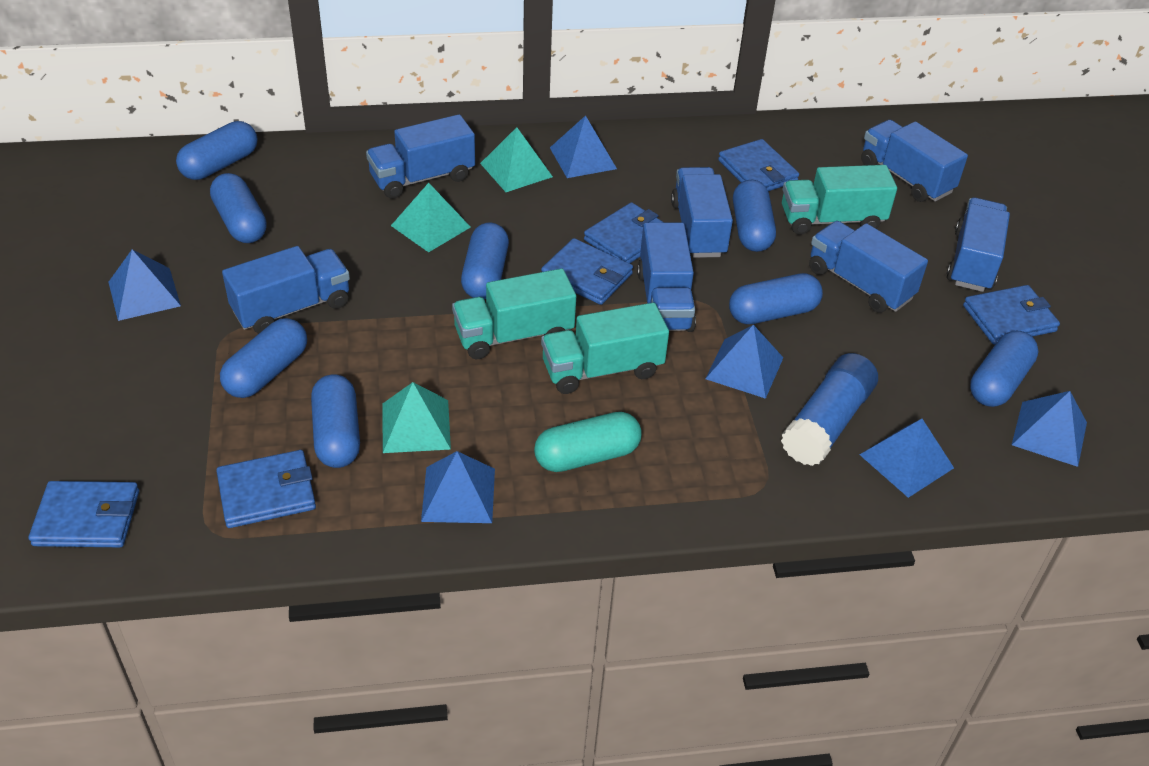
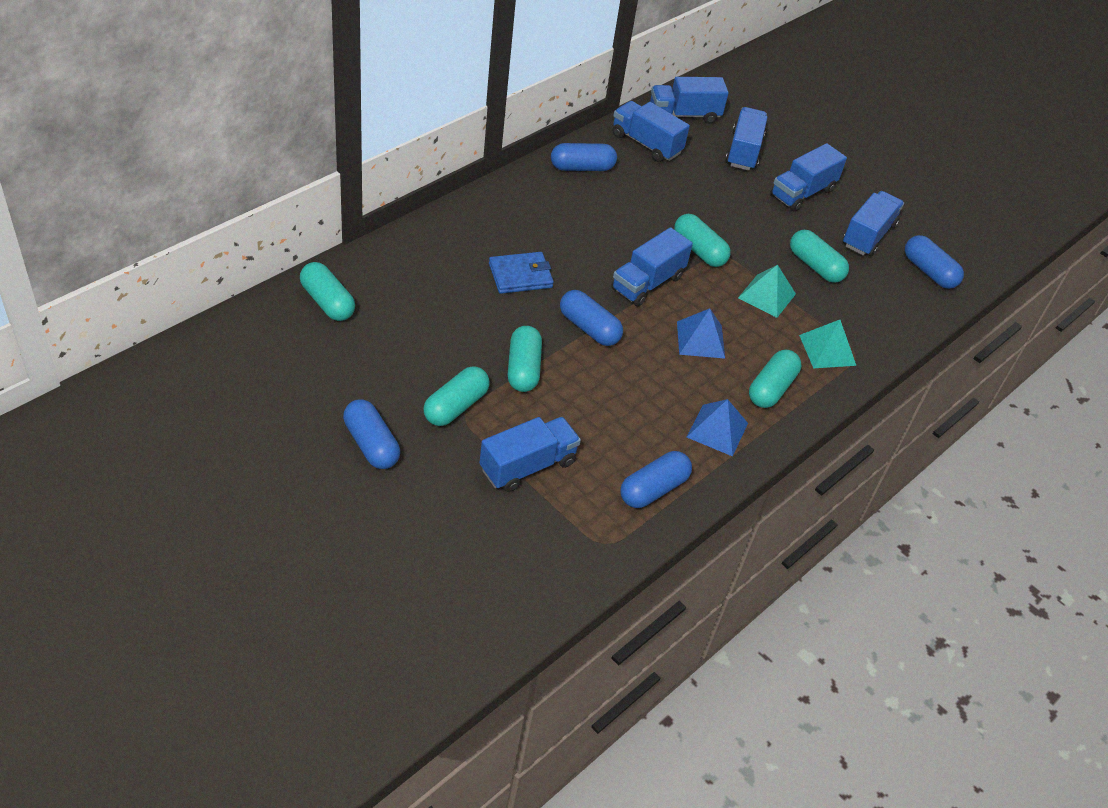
blue capsule: 8 -> 5
blue glue stick: 1 -> 0
blue pyramid: 6 -> 2
blue wallet: 6 -> 1
turquoise capsule: 1 -> 6
turquoise pyramid: 3 -> 2
turquoise truck: 3 -> 0

